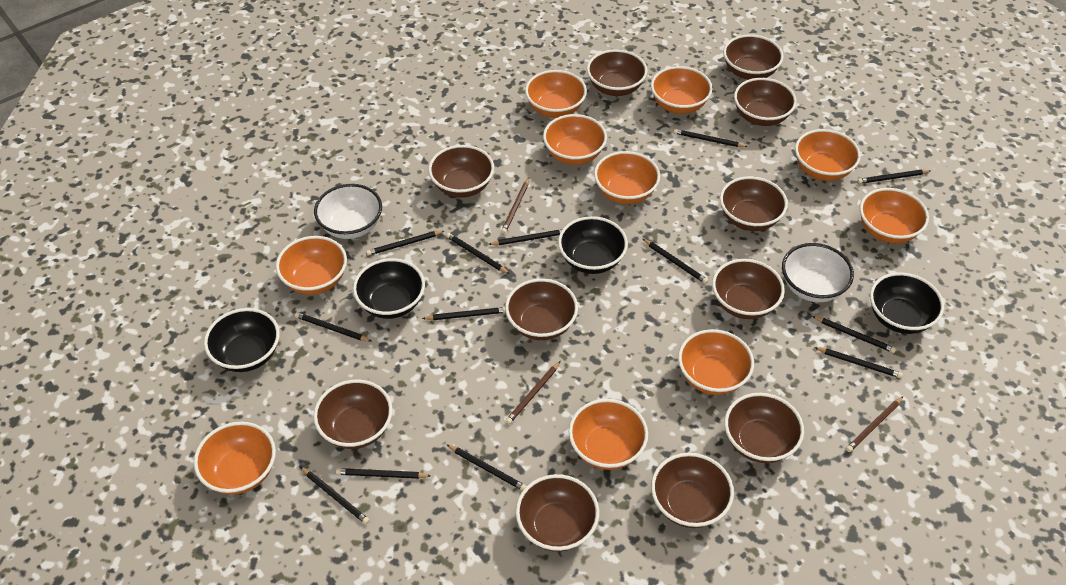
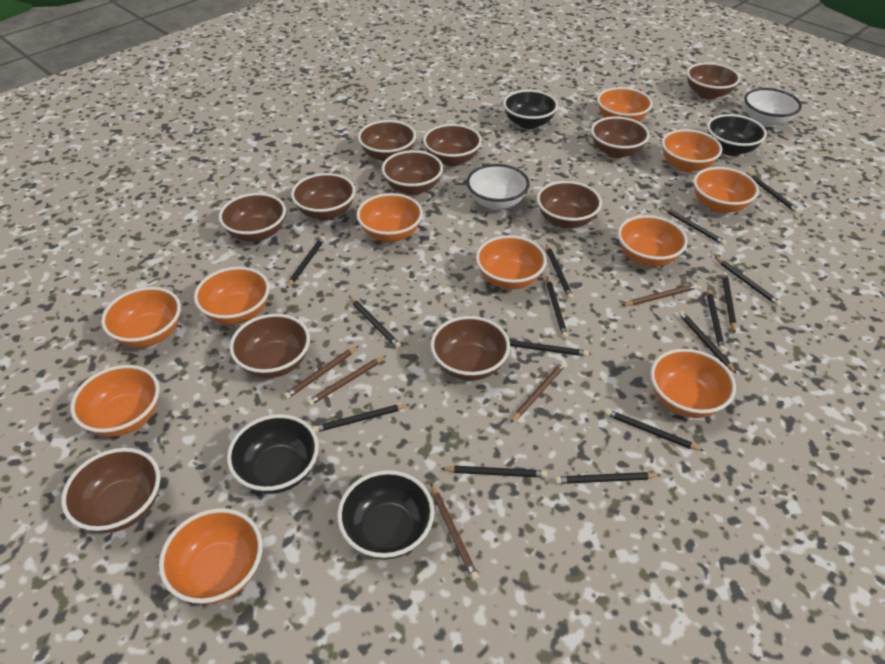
black pencil: 13 -> 15
brown pencil: 3 -> 5
orange bowl: 10 -> 11

